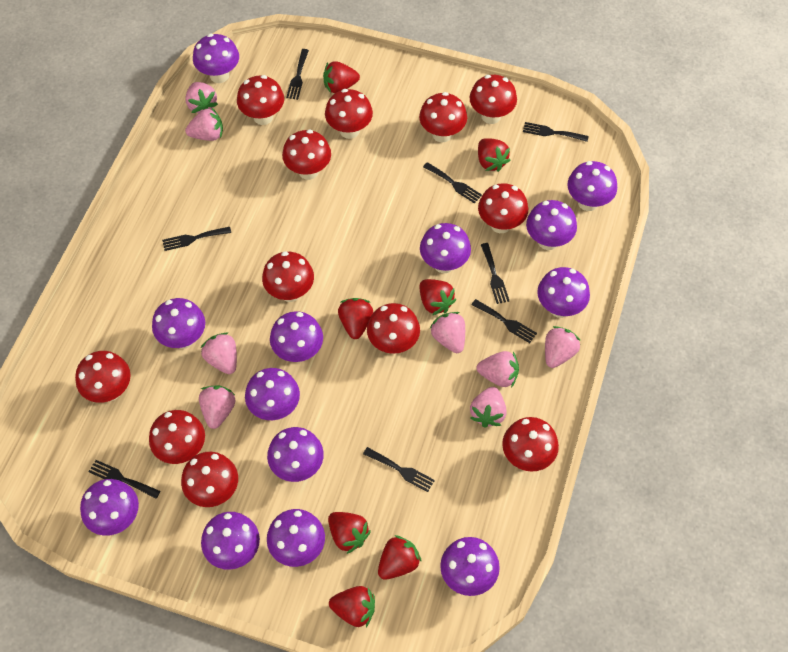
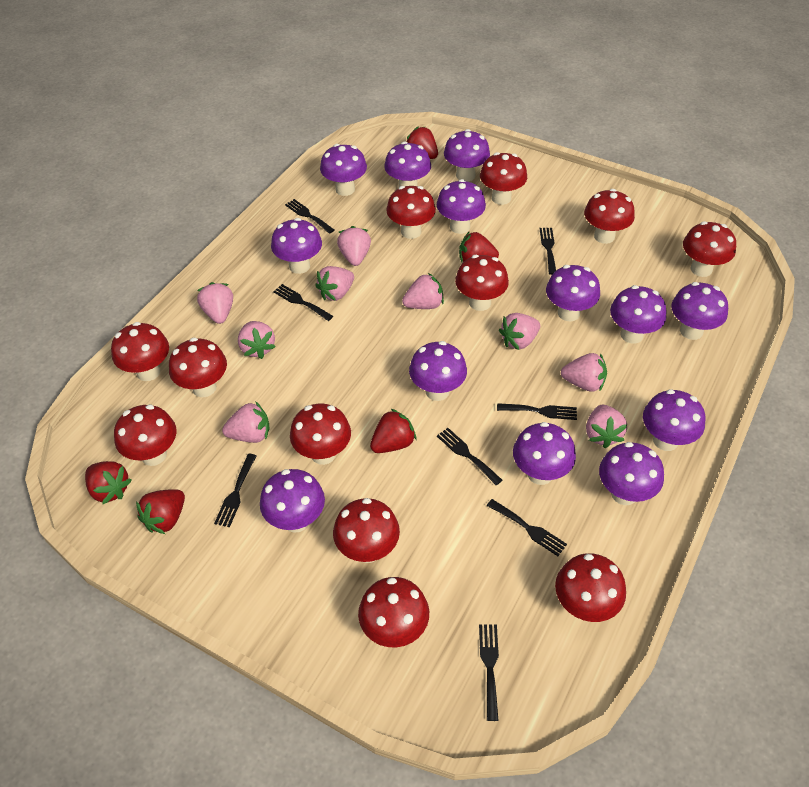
pink strawberry: 8 -> 9
red strawberry: 7 -> 5

